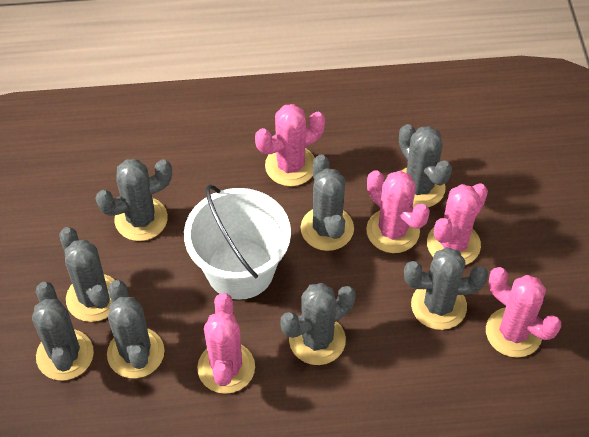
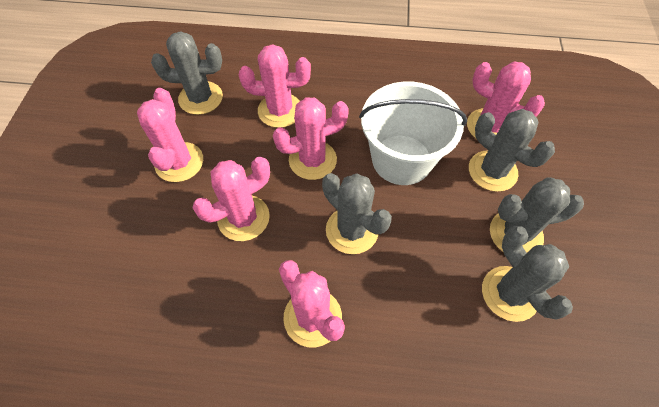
grey cactus: 8 -> 5
pink cactus: 5 -> 6

